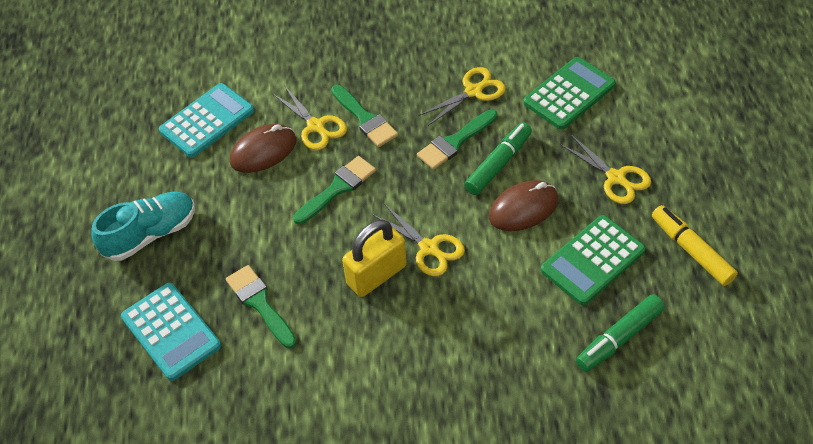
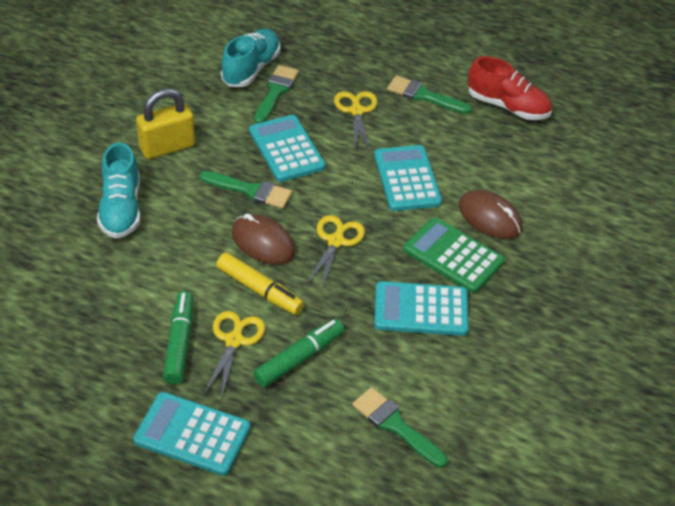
green calculator: 2 -> 1
red shoe: 0 -> 1
turquoise calculator: 2 -> 4
turquoise shoe: 1 -> 2
yellow scissors: 4 -> 3

